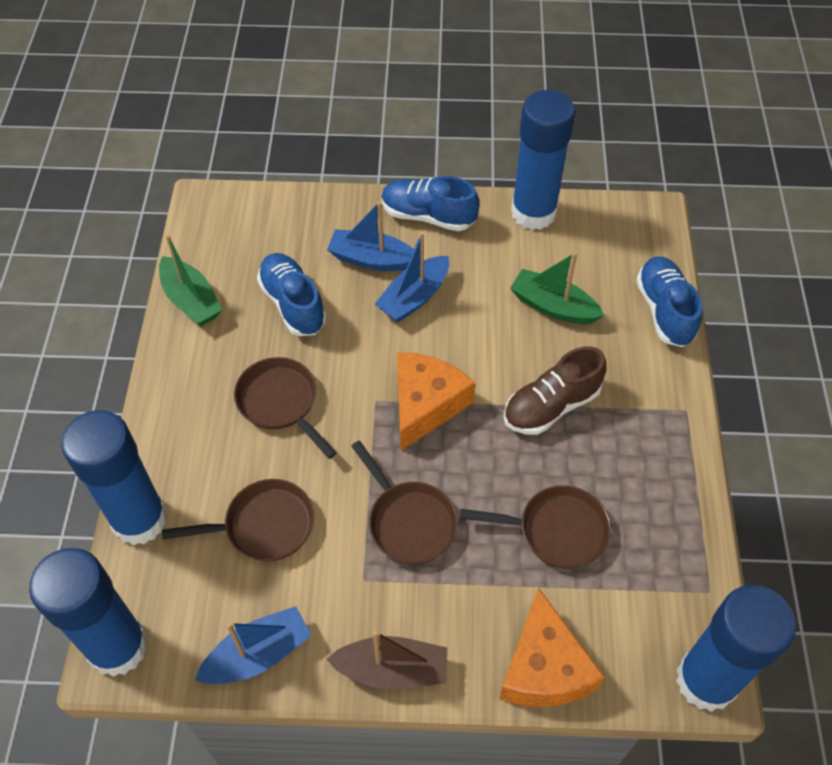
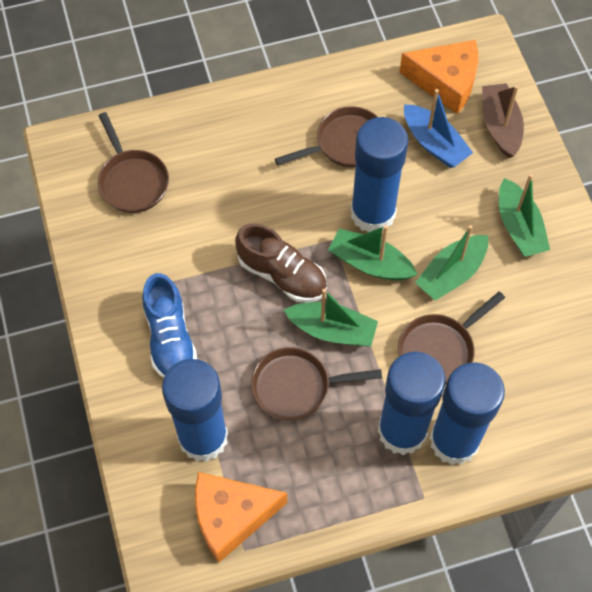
blue boat: 3 -> 1
blue shoe: 3 -> 1
green boat: 2 -> 4

